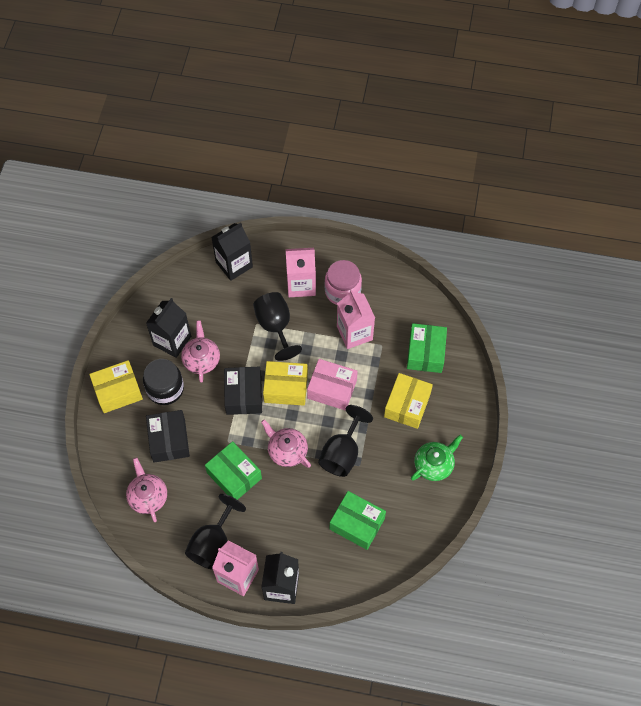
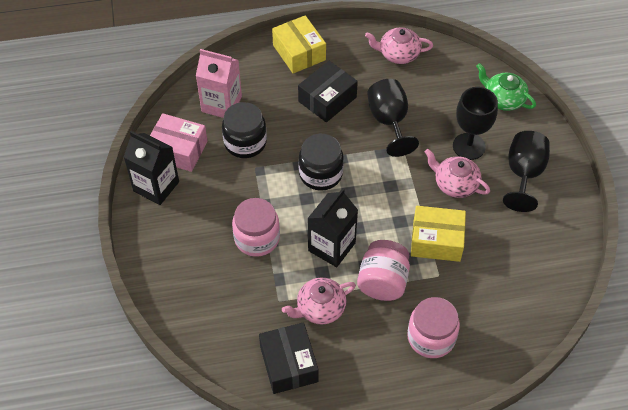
black carton: 3 -> 2
black jar: 1 -> 2
green box: 3 -> 0
pink carton: 3 -> 1
pink jar: 1 -> 3
yellow box: 3 -> 2

